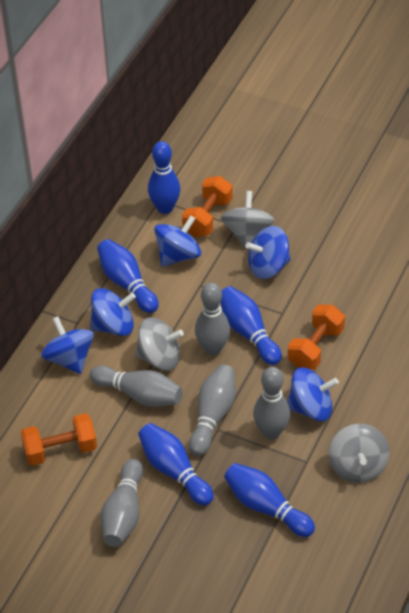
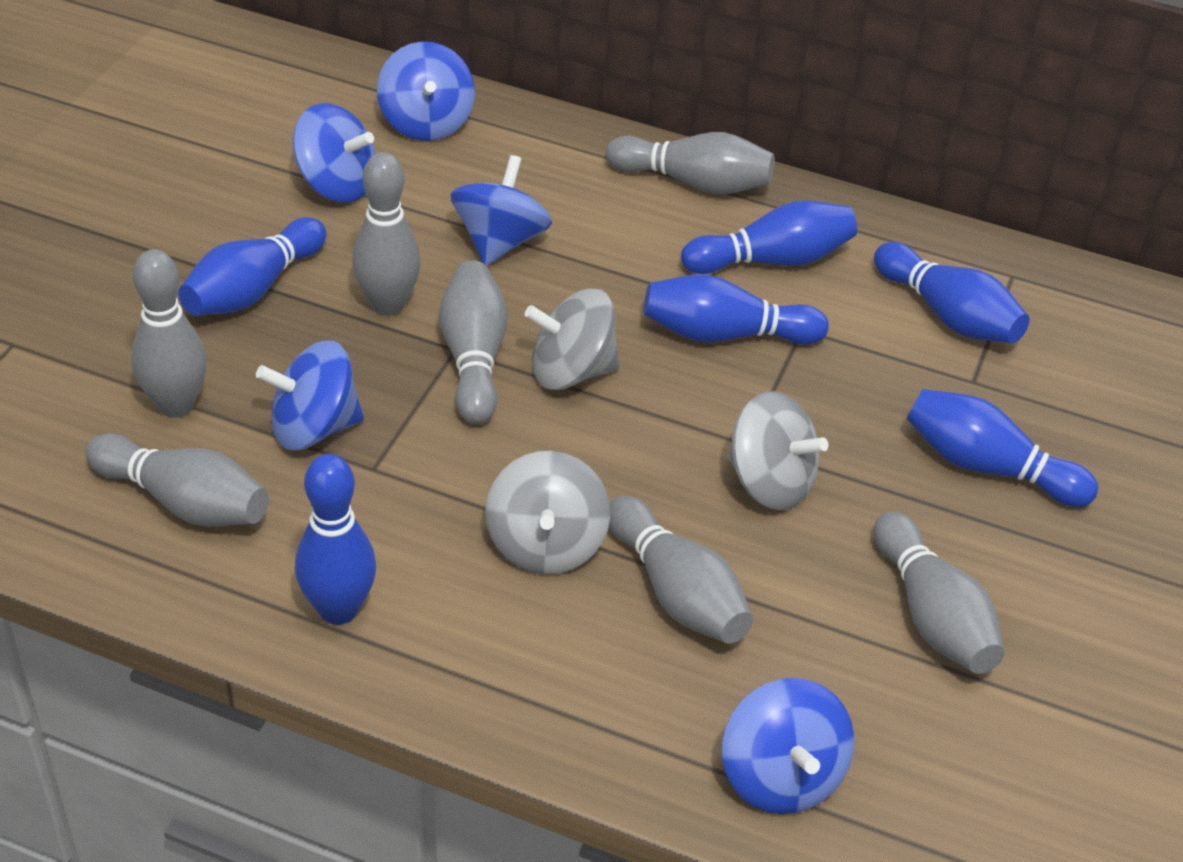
blue bowling pin: 5 -> 6
grey bowling pin: 5 -> 7
orange dumbbell: 3 -> 0

